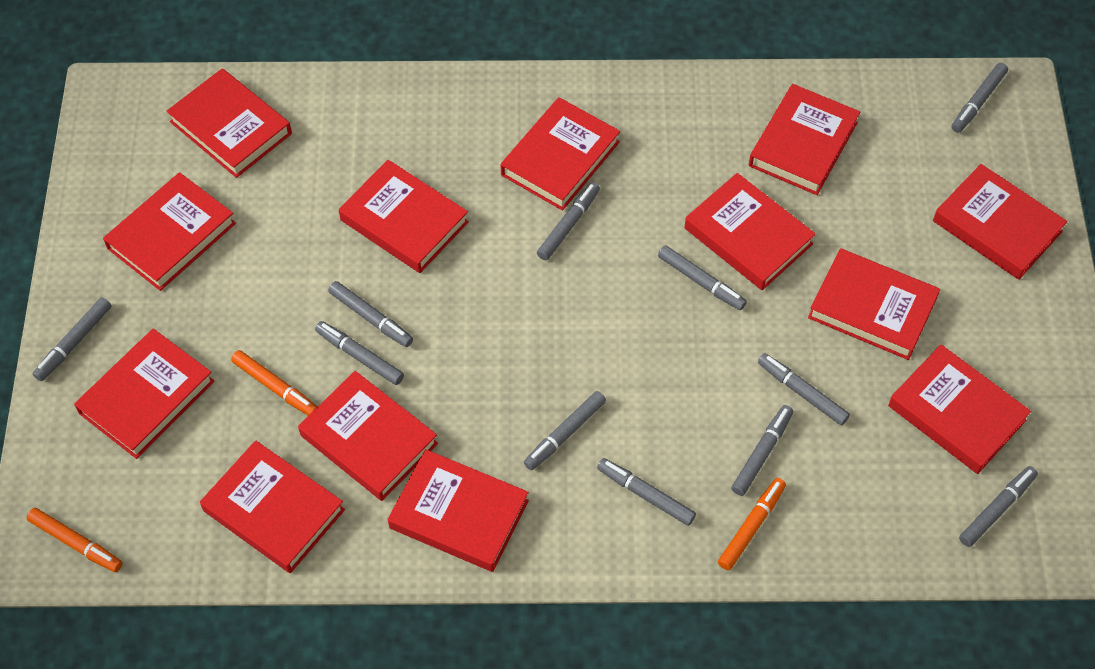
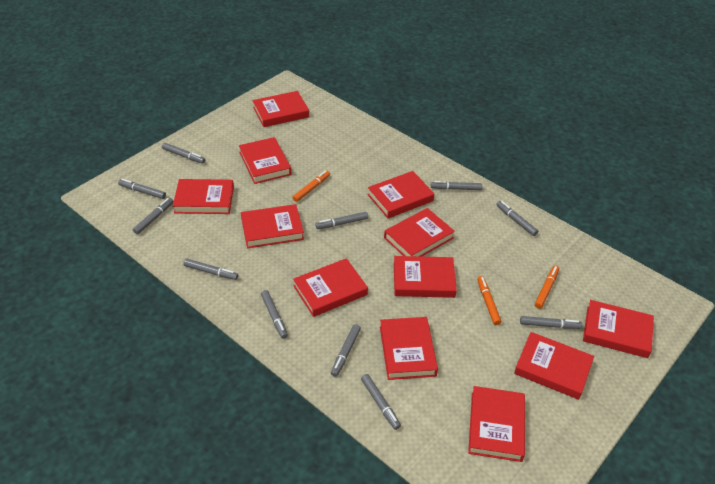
red book: 13 -> 12

